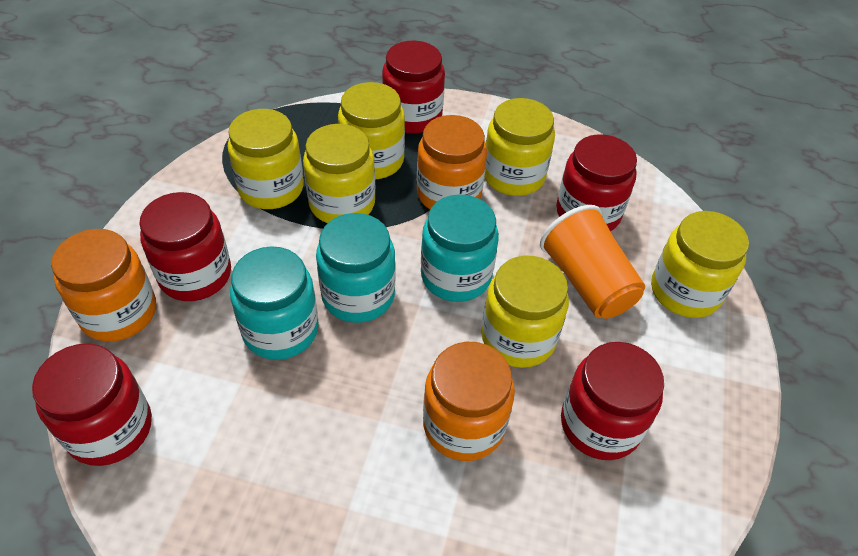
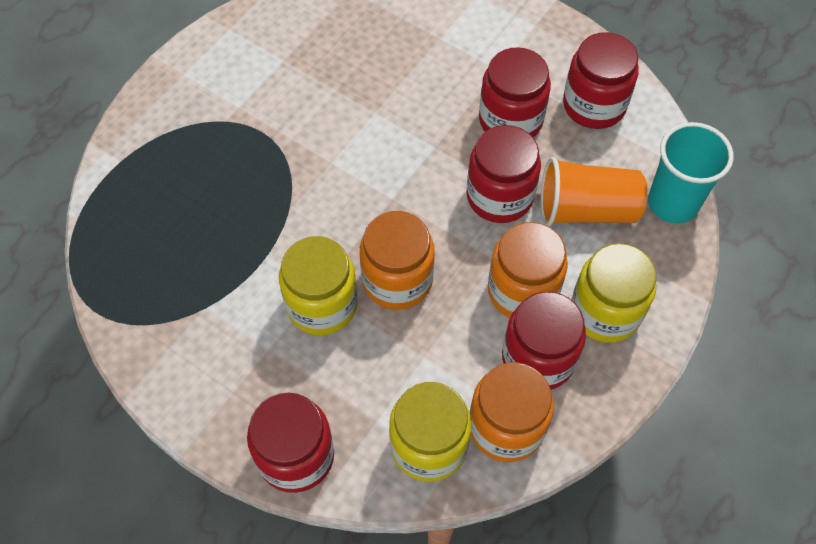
turquoise cup: 0 -> 1
turquoise jar: 3 -> 0
yellow jar: 6 -> 3

